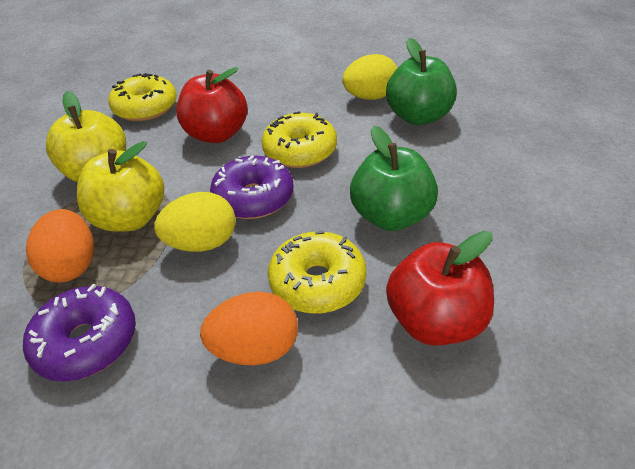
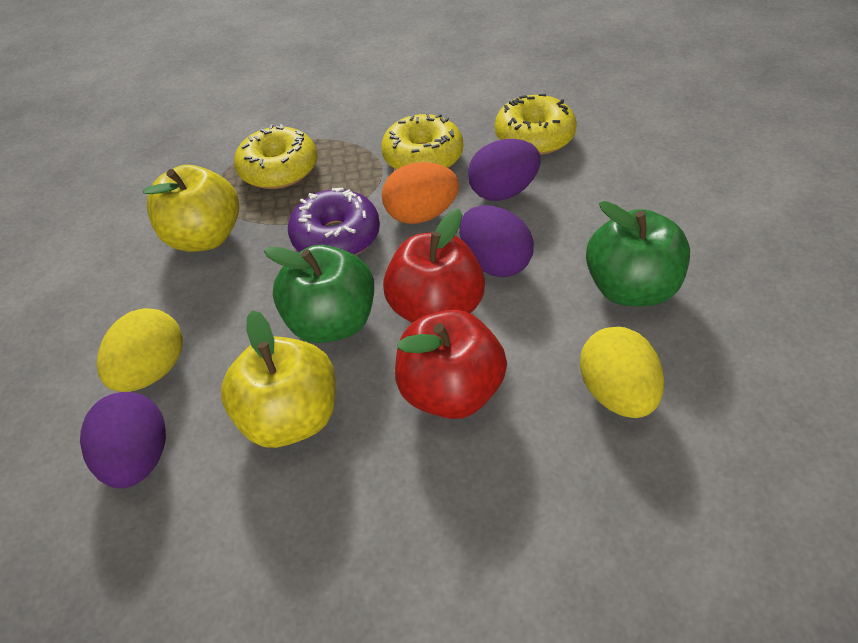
orange egg: 2 -> 1
purple donut: 2 -> 1
purple egg: 0 -> 3

